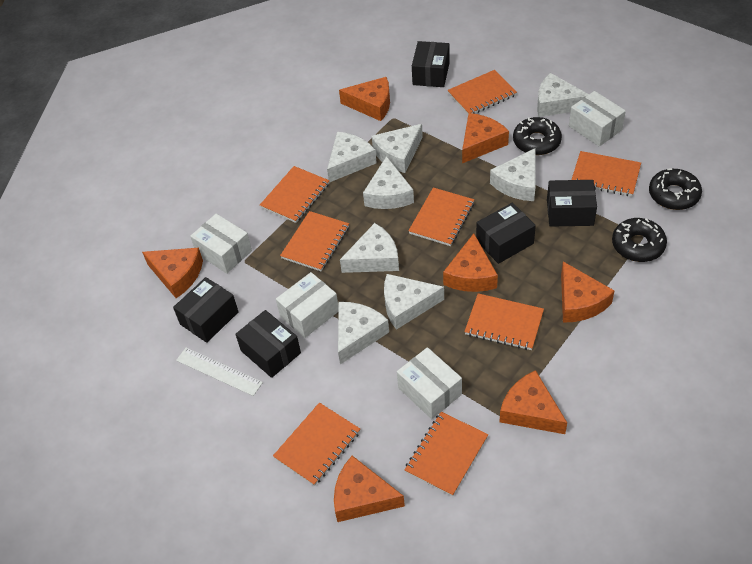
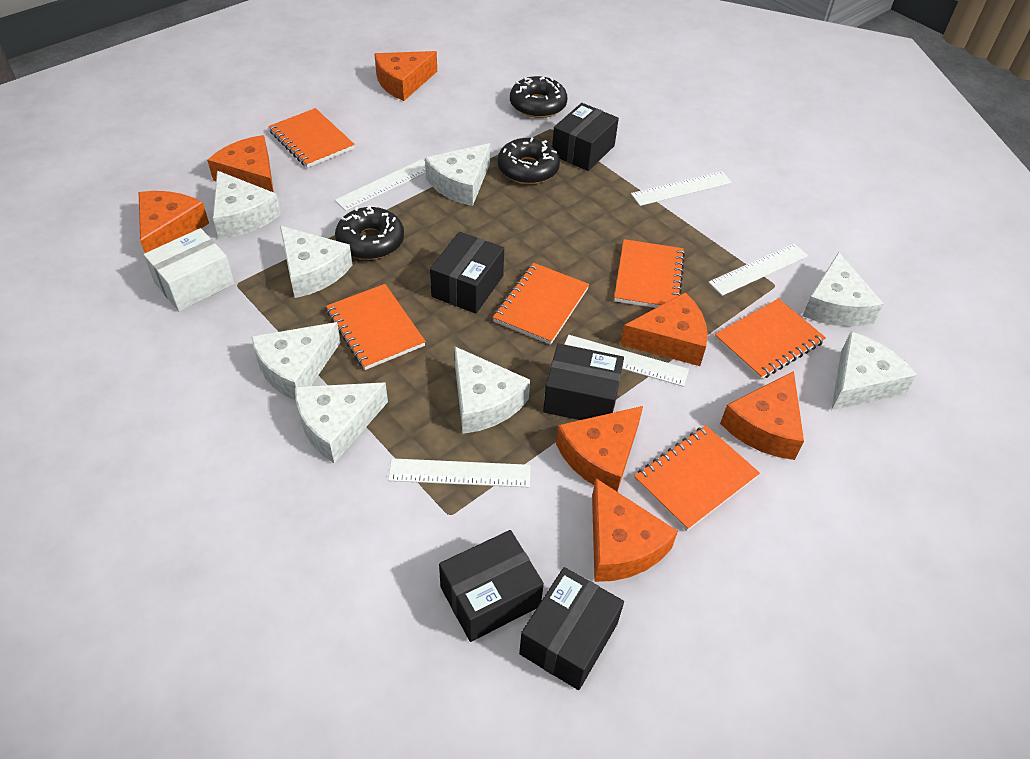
orange notebook: 8 -> 6
white box: 4 -> 1
white ruler: 1 -> 5

